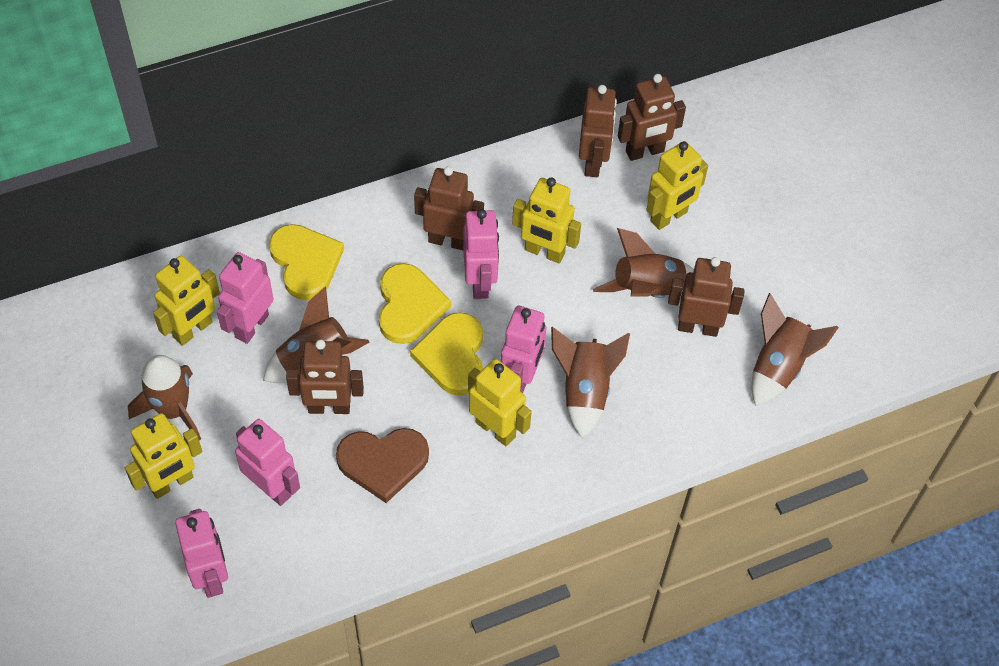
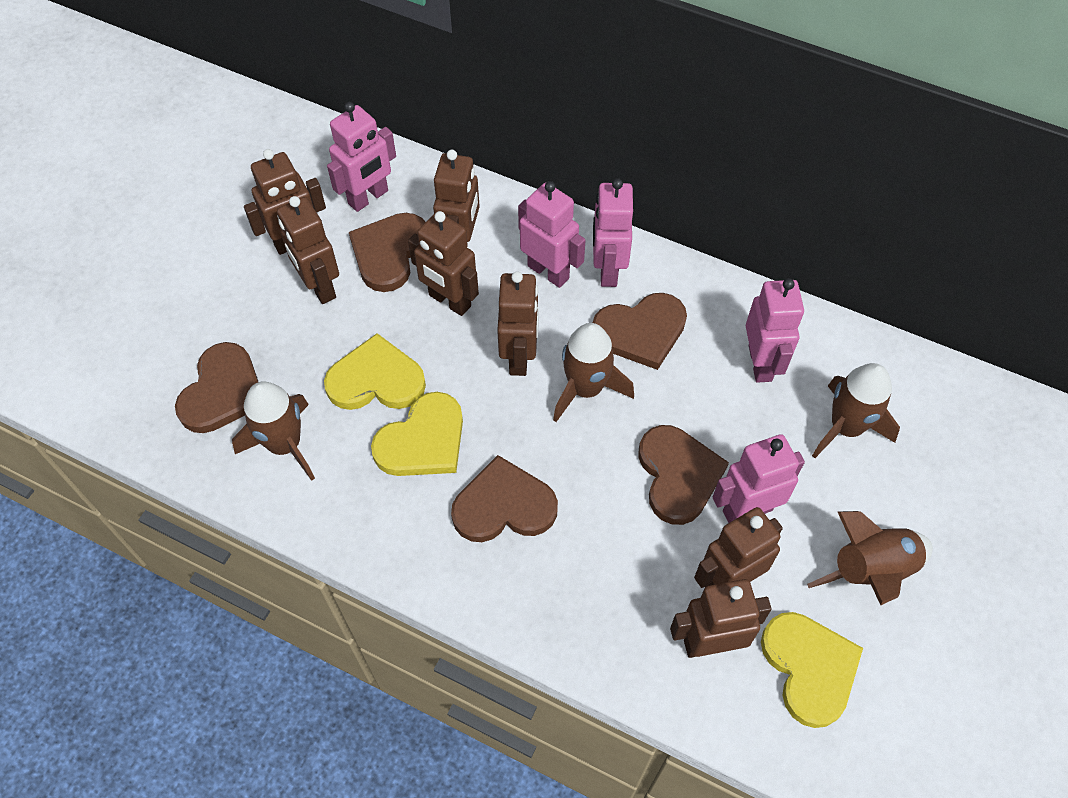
brown heart: 1 -> 5
brown robot: 5 -> 7
brown rocket: 5 -> 4
yellow robot: 5 -> 0

